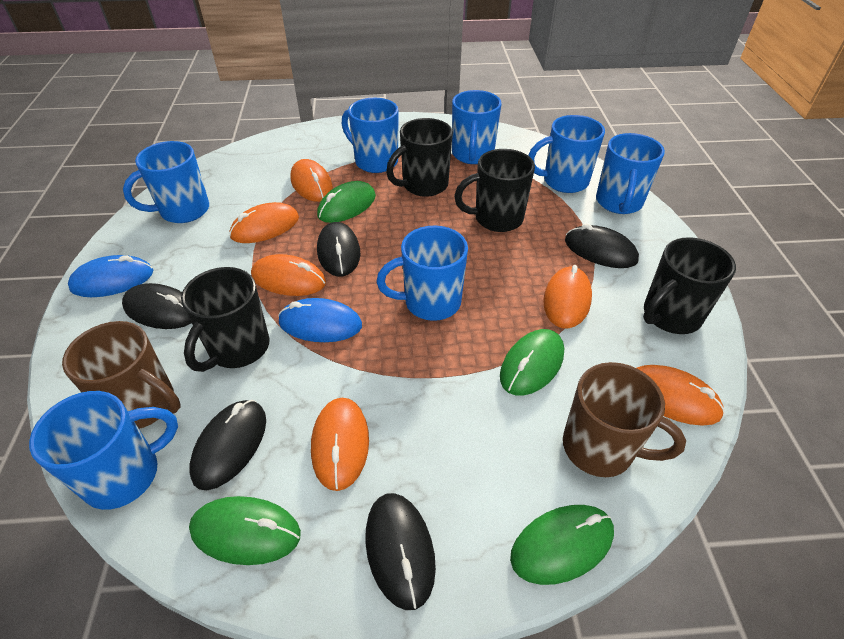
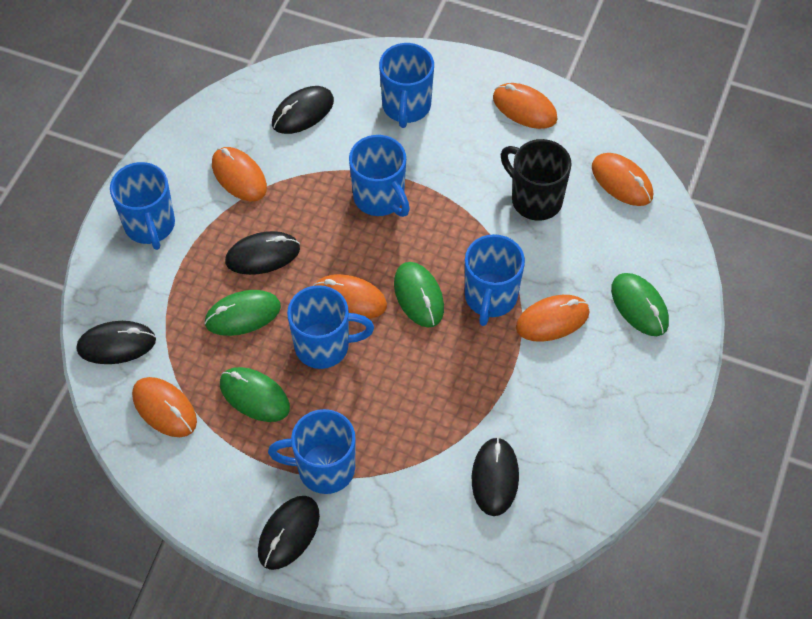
black mug: 4 -> 1
blue mouse: 2 -> 0
blue mug: 7 -> 6
brown mug: 2 -> 0

